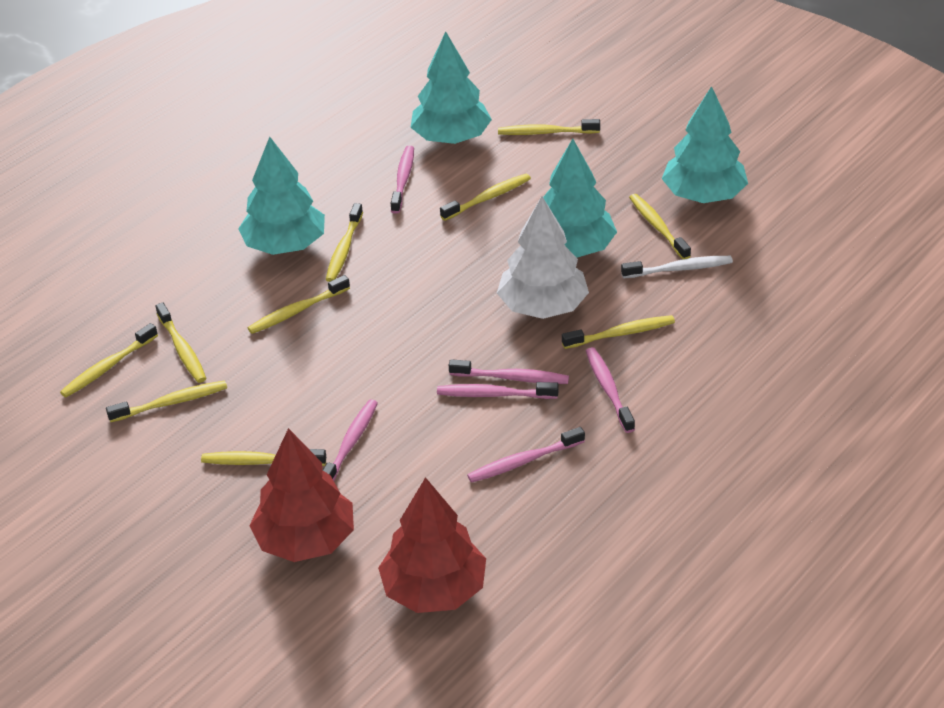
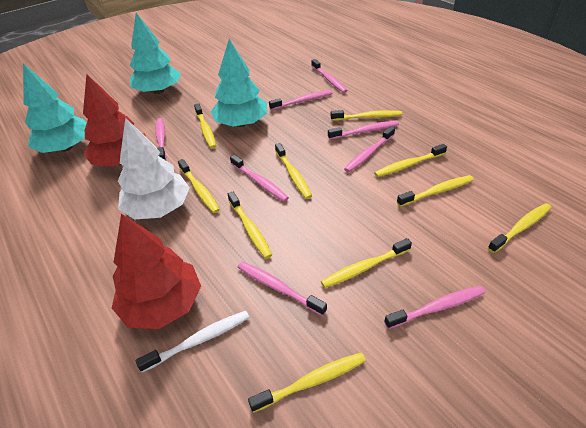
pink toothbrush: 6 -> 8
turquoise tree: 4 -> 3

